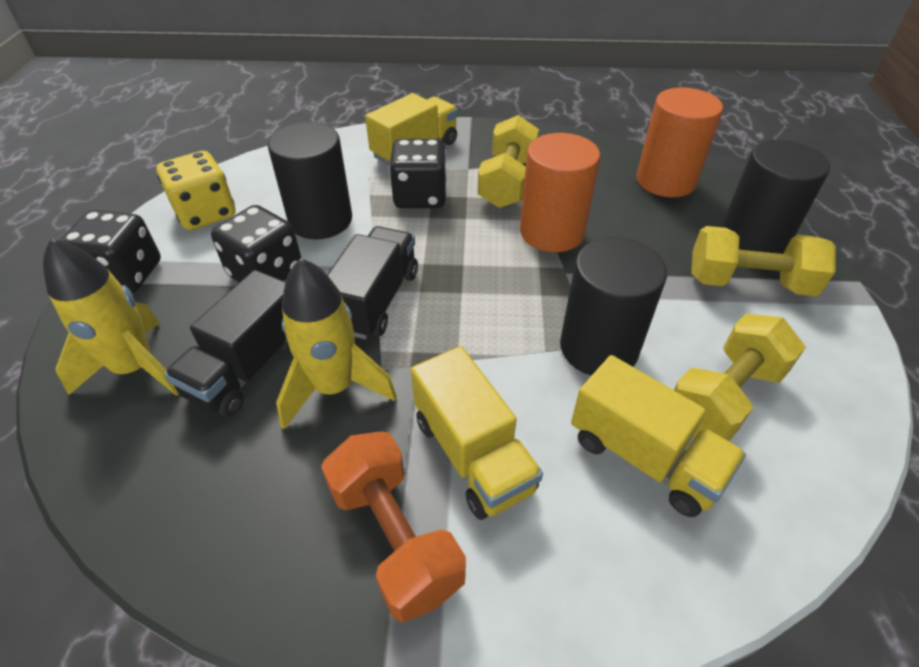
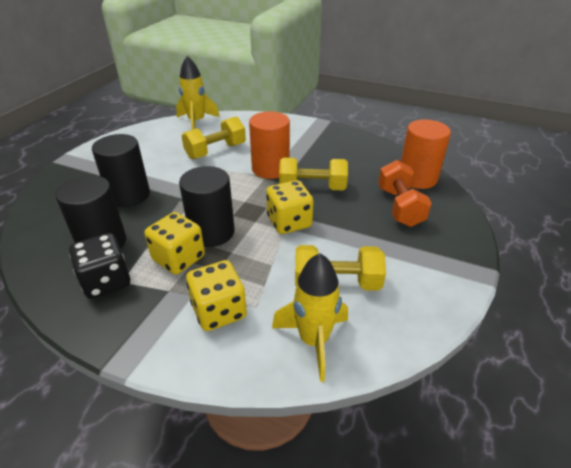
black dice: 3 -> 1
black truck: 2 -> 0
yellow dice: 1 -> 3
yellow truck: 3 -> 0

